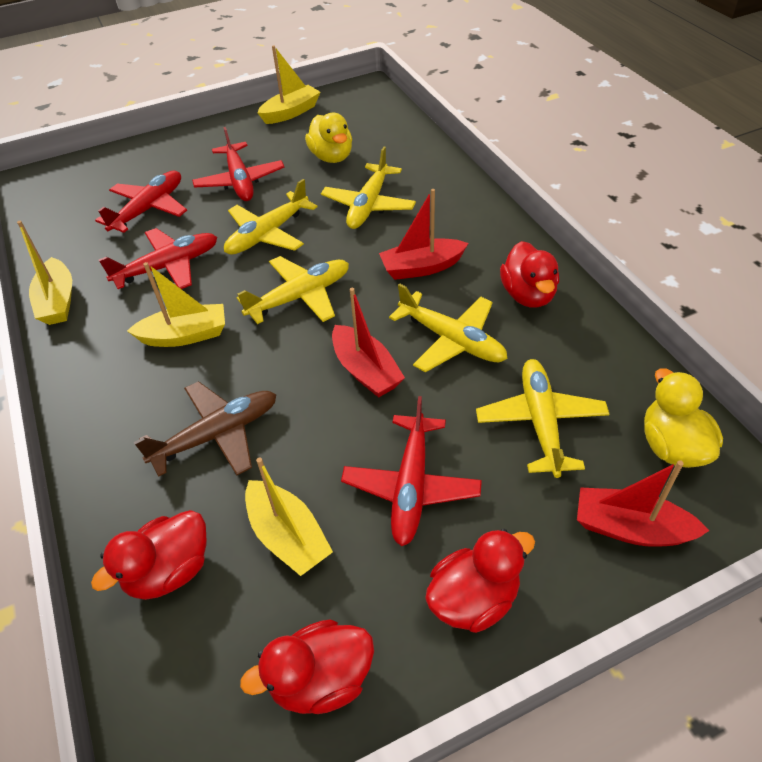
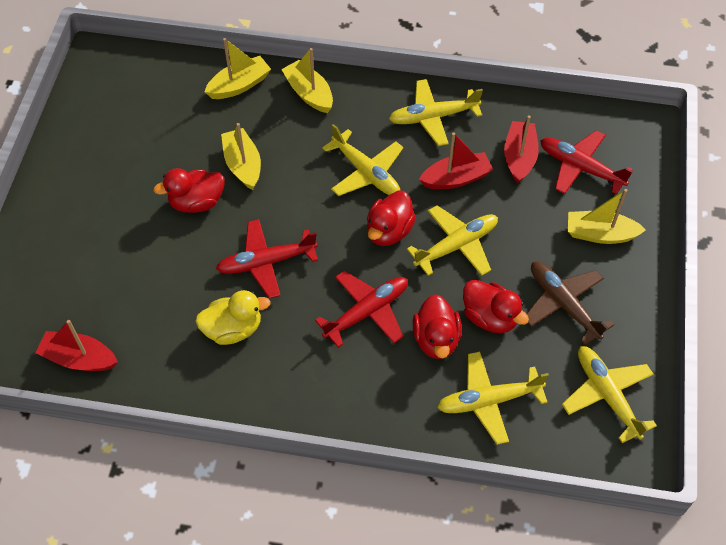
red plane: 4 -> 3
yellow duck: 2 -> 1

